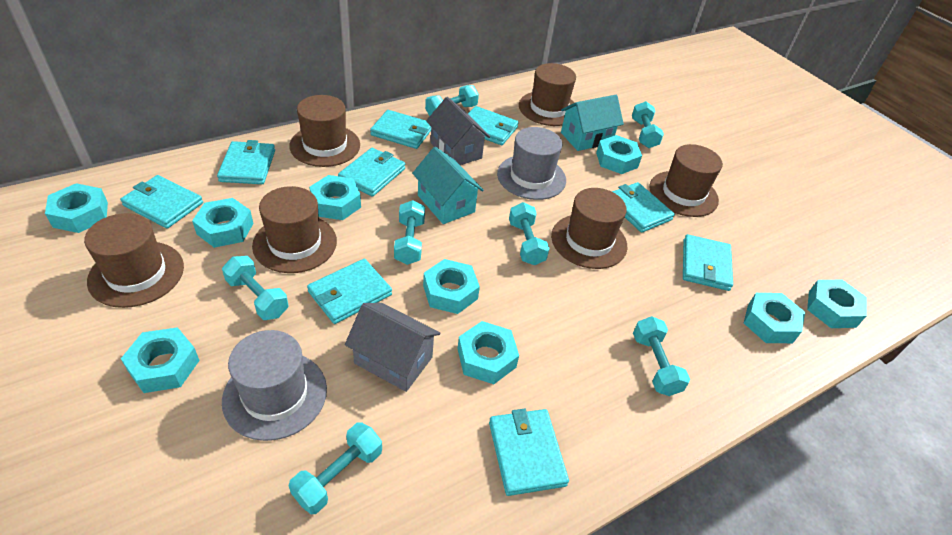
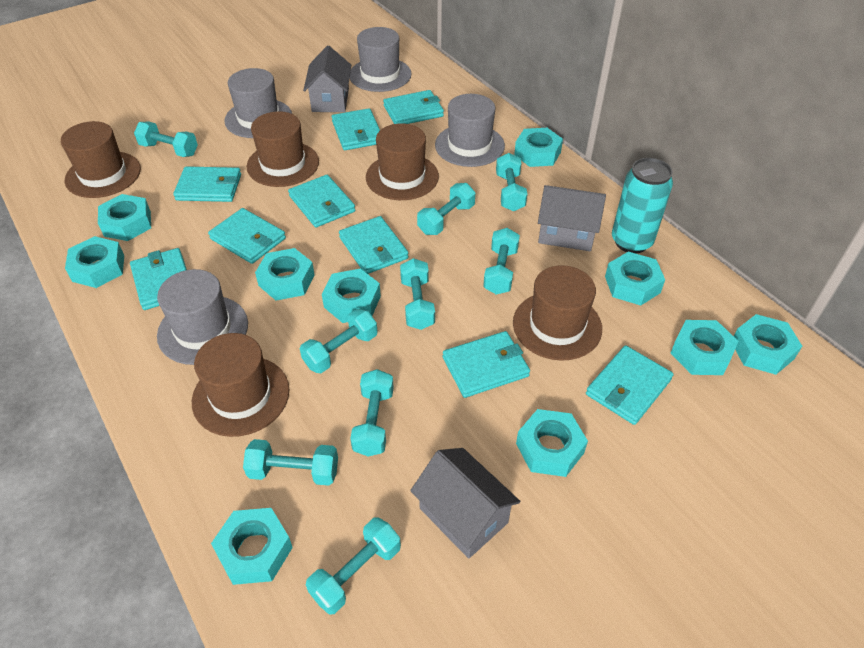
brown hat: 6 -> 5
grey hat: 2 -> 4
grey house: 2 -> 3
turquoise can: 0 -> 1
turquoise dumbbell: 7 -> 9
turquoise house: 2 -> 0
turquoise nut: 9 -> 10

